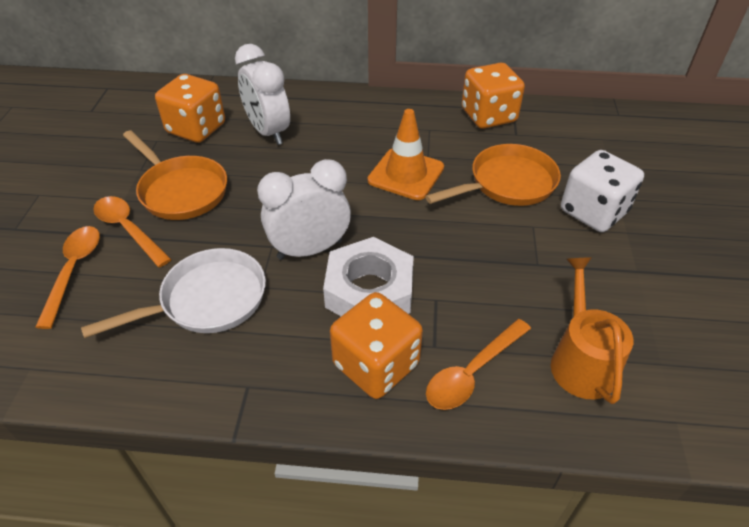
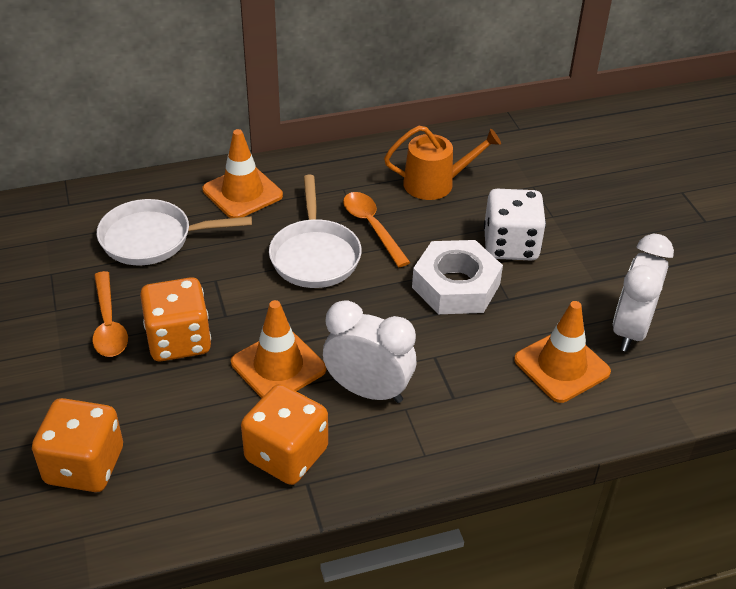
orange pan: 2 -> 0
orange spoon: 3 -> 2
orange traffic cone: 1 -> 3
white pan: 1 -> 2

